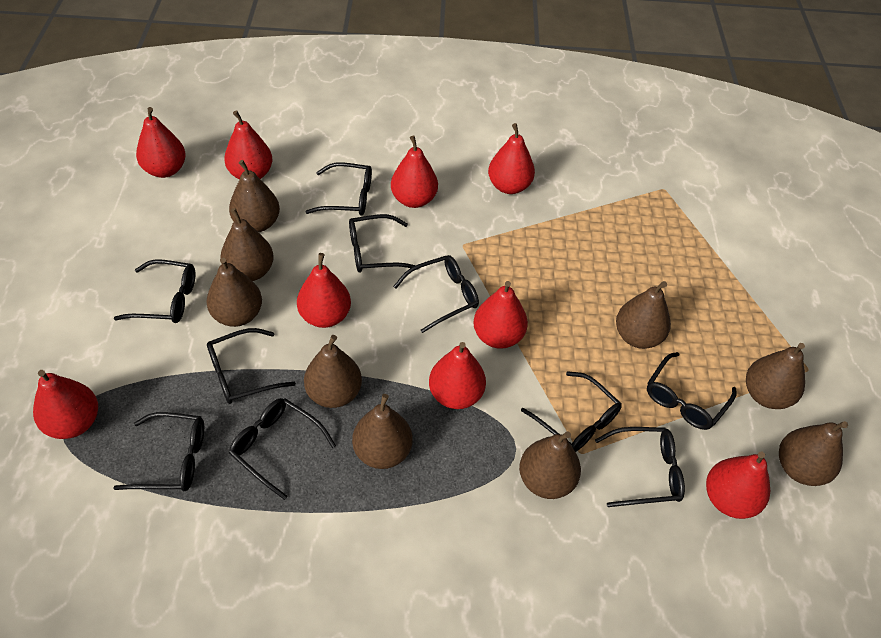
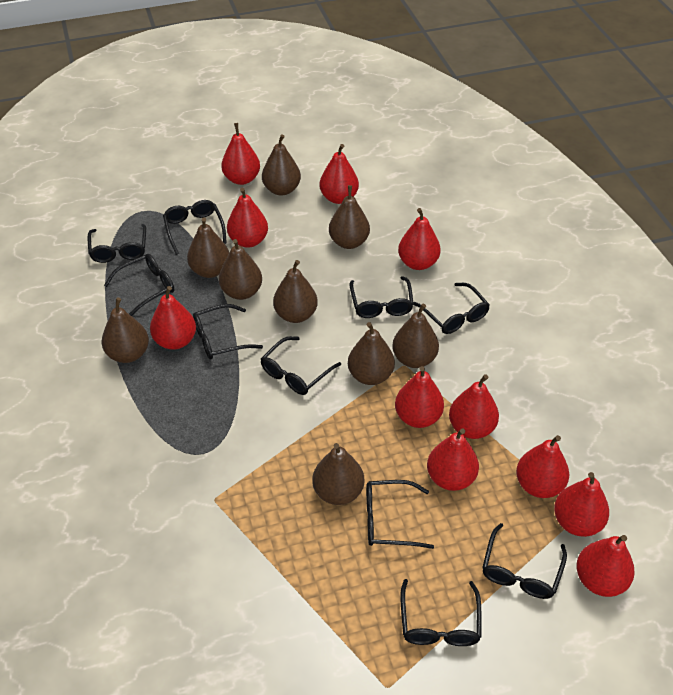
red pear: 9 -> 11

